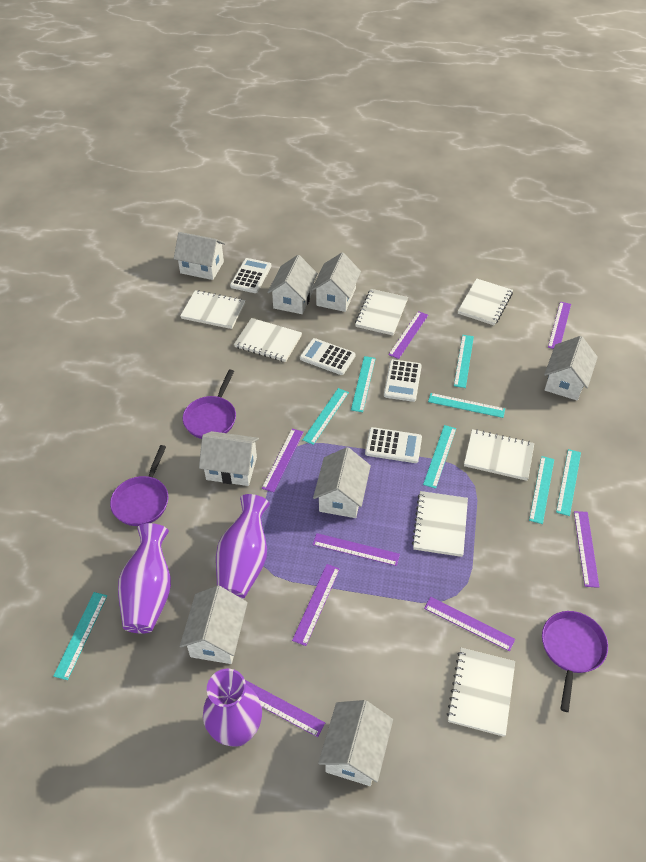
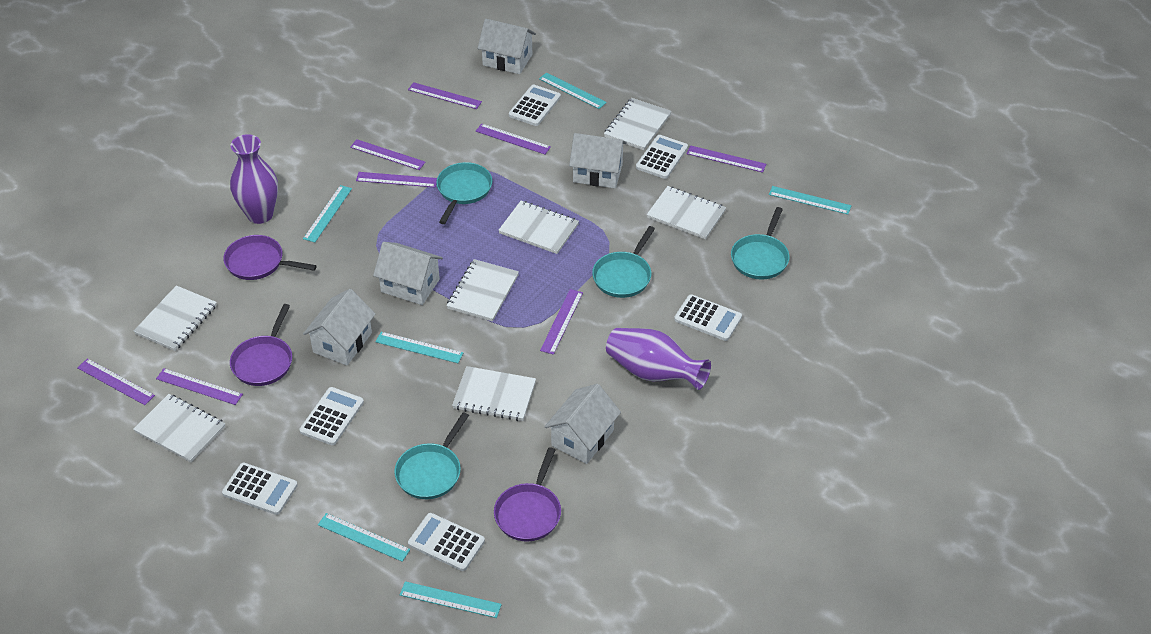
purple vase: 3 -> 2
turquoise pan: 0 -> 4
turquoise ruler: 8 -> 6
white calculator: 4 -> 6
white house: 8 -> 5

